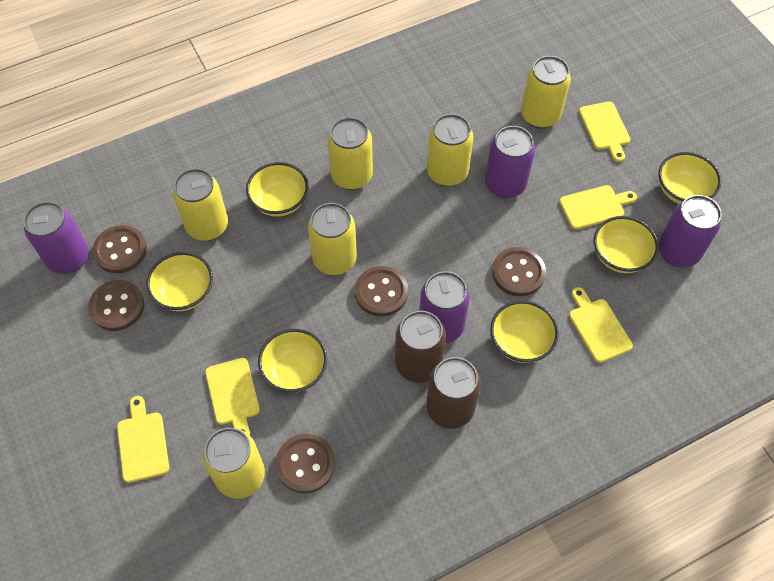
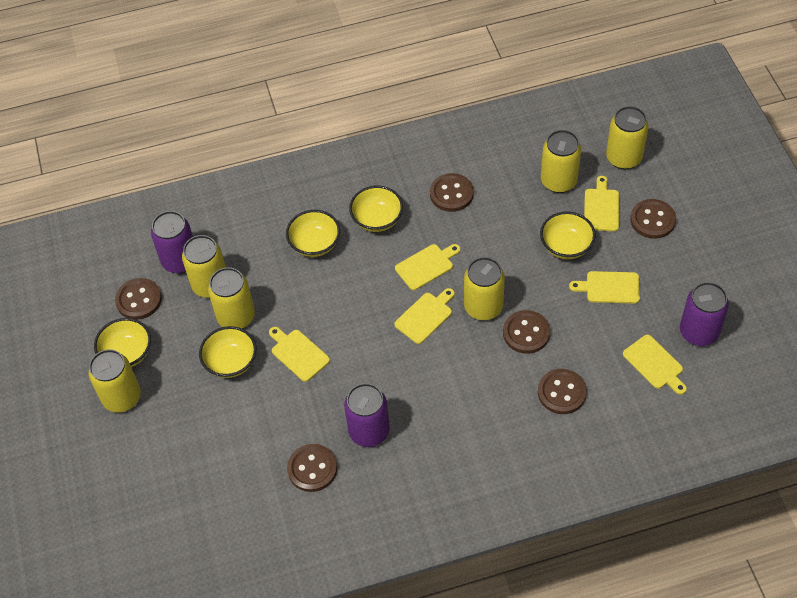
brown button: 5 -> 6
brown can: 2 -> 0
purple can: 4 -> 3
yellow bowl: 6 -> 5
yellow cutting board: 5 -> 6

